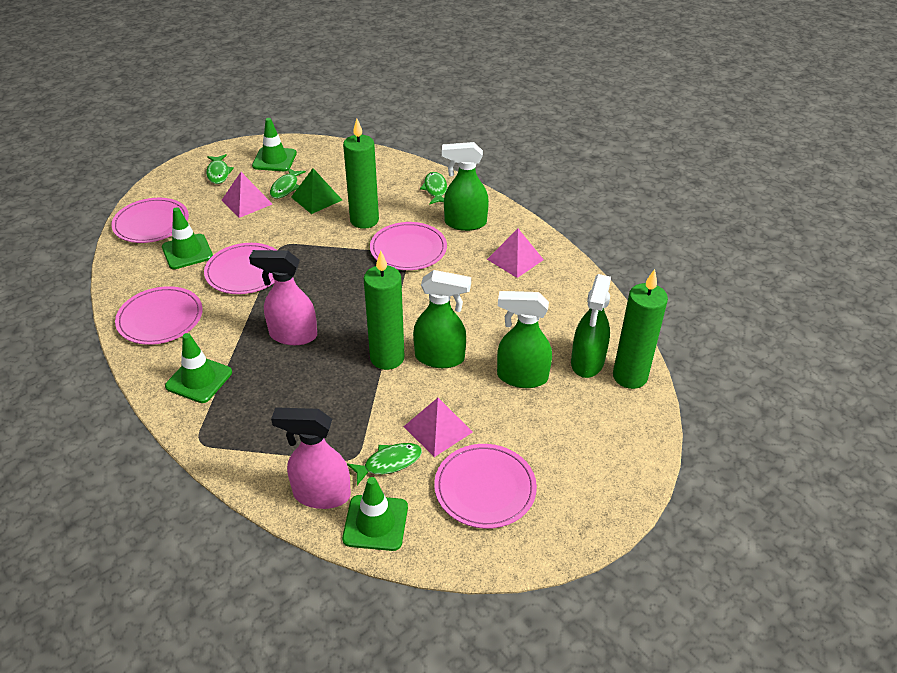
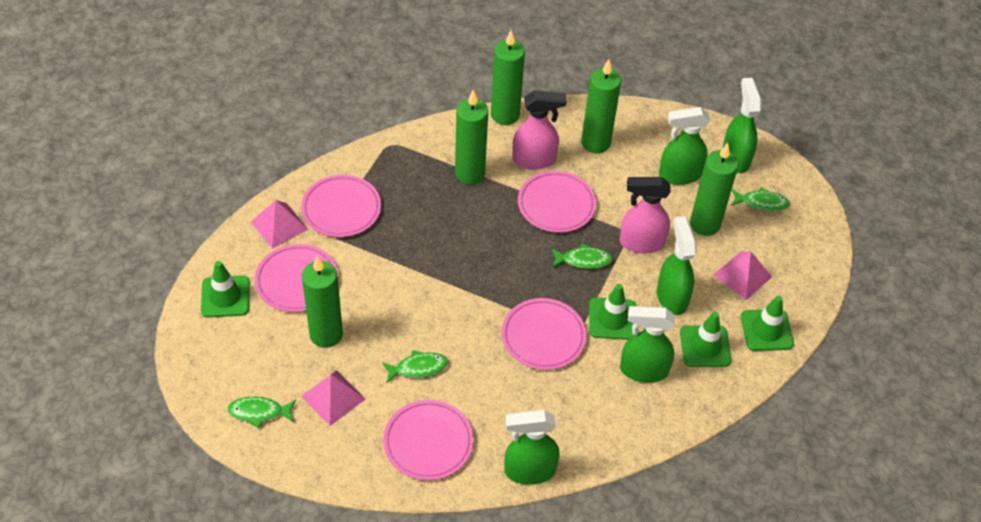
green candle: 3 -> 5
green pyramid: 1 -> 0
green spray bottle: 4 -> 5

